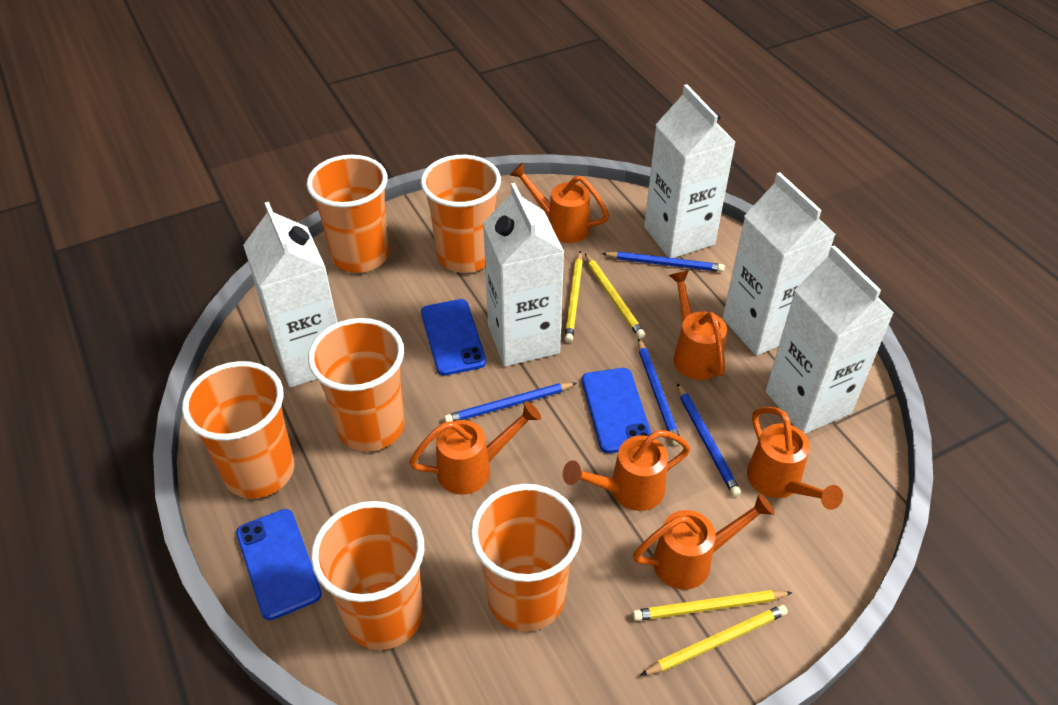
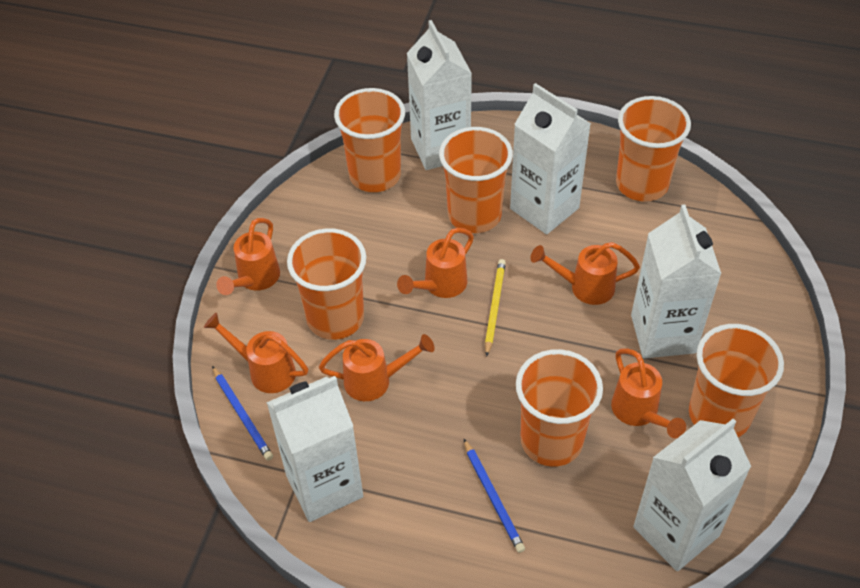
blue pencil: 4 -> 2
blue phone: 3 -> 0
yellow pencil: 4 -> 1

